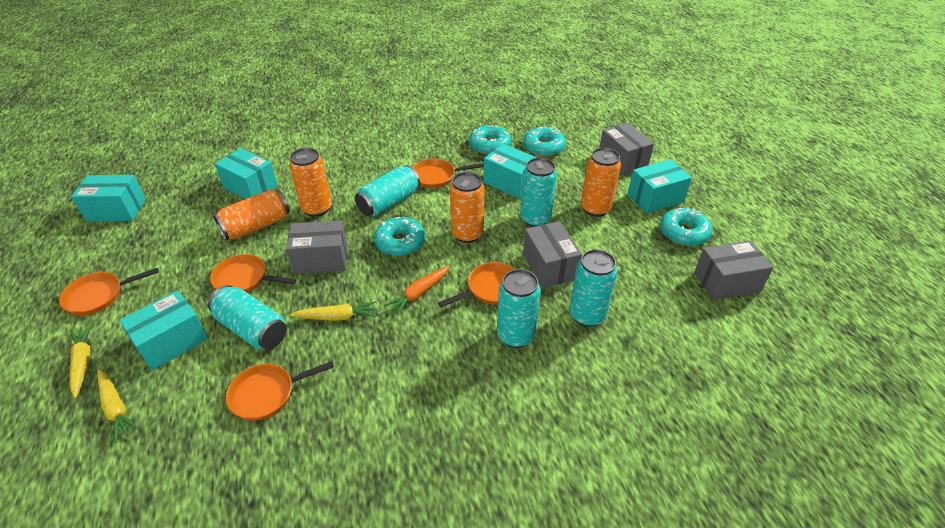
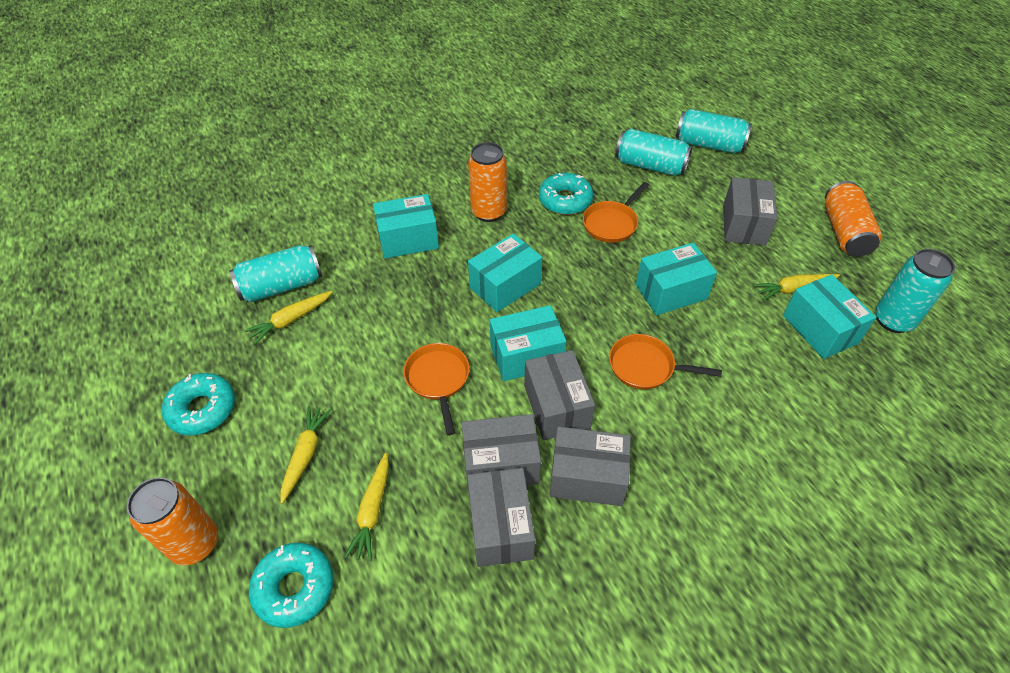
grey box: 4 -> 5
orange can: 4 -> 3
orange carrot: 1 -> 0
orange pan: 5 -> 3
turquoise can: 5 -> 4
turquoise donut: 4 -> 3
yellow carrot: 3 -> 4

